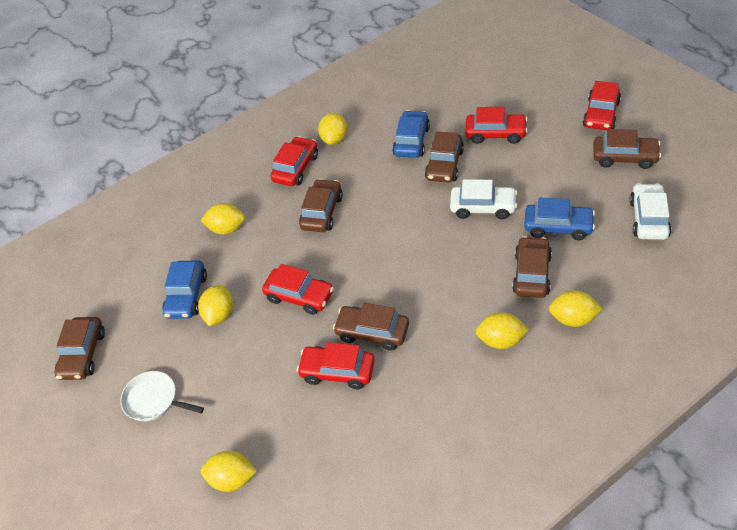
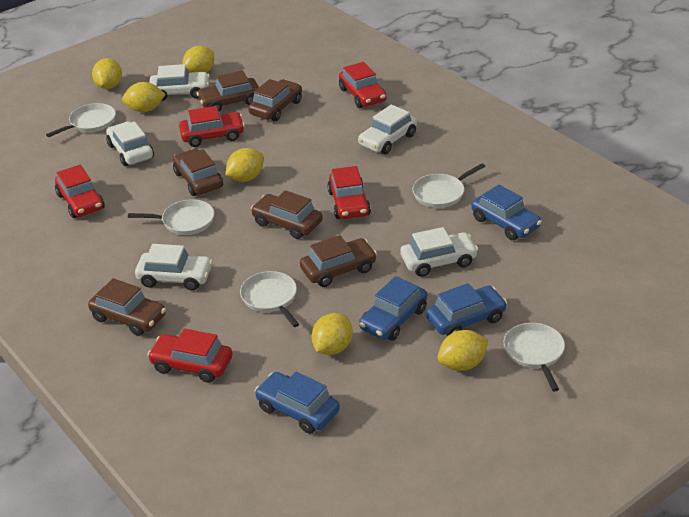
blue car: 3 -> 4
white car: 2 -> 5
white pan: 1 -> 5

